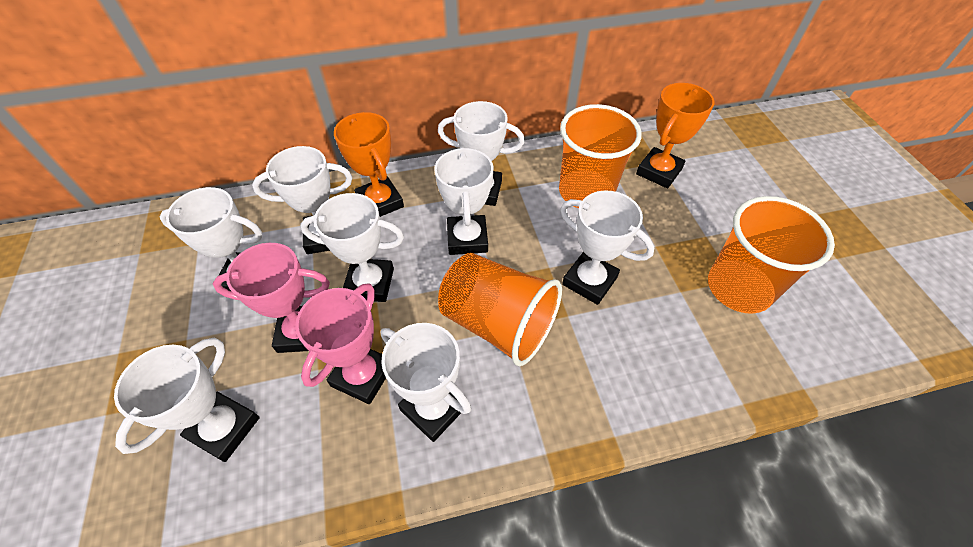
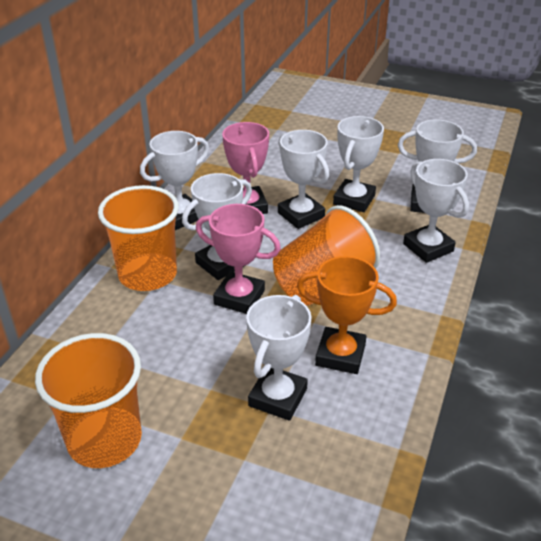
orange trophy: 2 -> 1
white trophy: 8 -> 7

